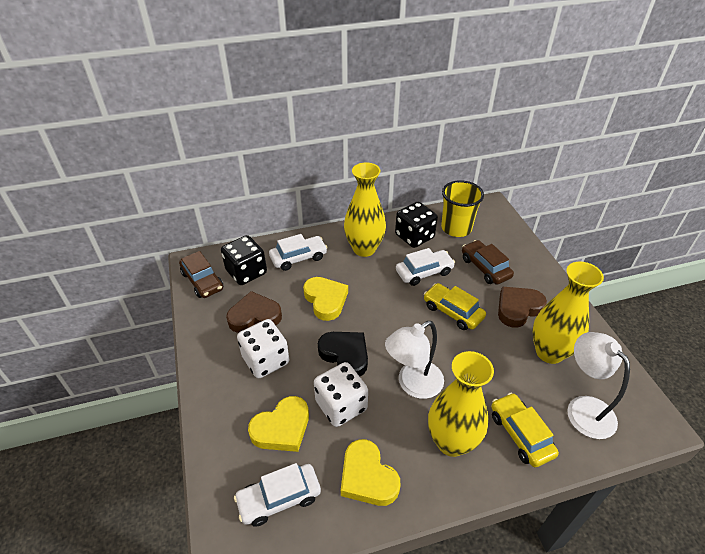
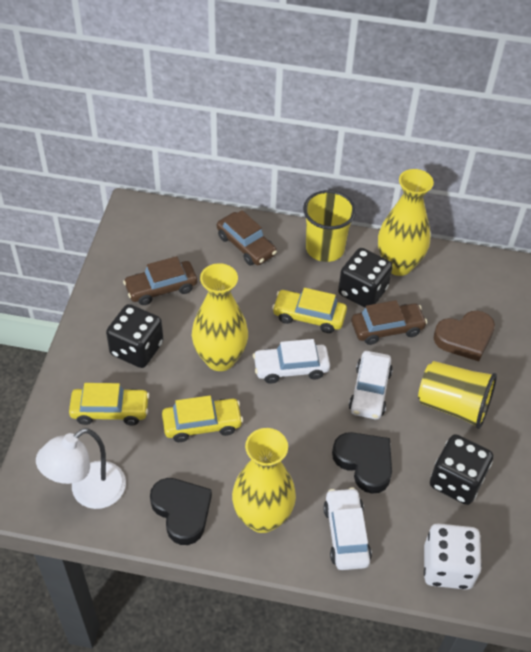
black dice: 2 -> 3
black heart: 1 -> 2
brown car: 2 -> 3
brown heart: 2 -> 1
white dice: 2 -> 1
white lamp: 2 -> 1
yellow car: 2 -> 3
yellow cup: 1 -> 2
yellow heart: 3 -> 0

